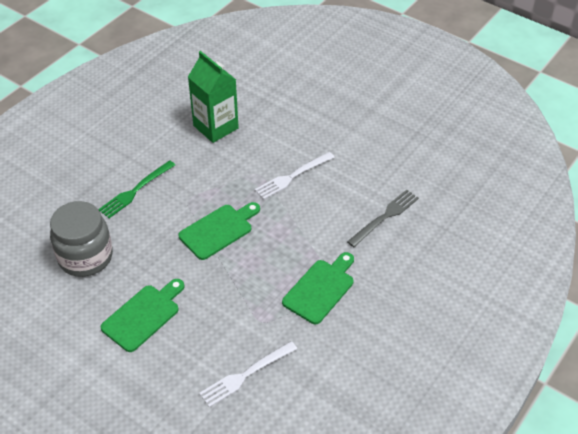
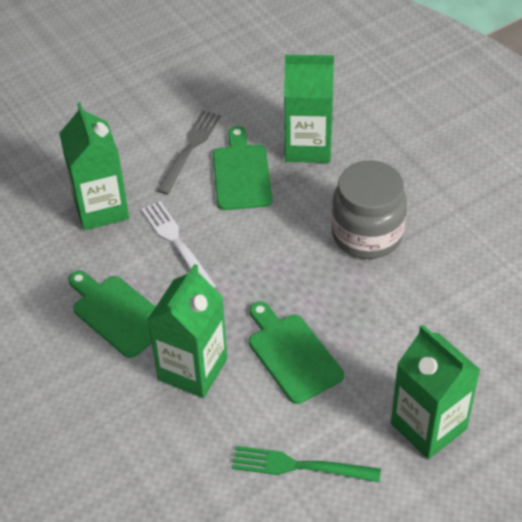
green carton: 1 -> 4
white fork: 2 -> 1

